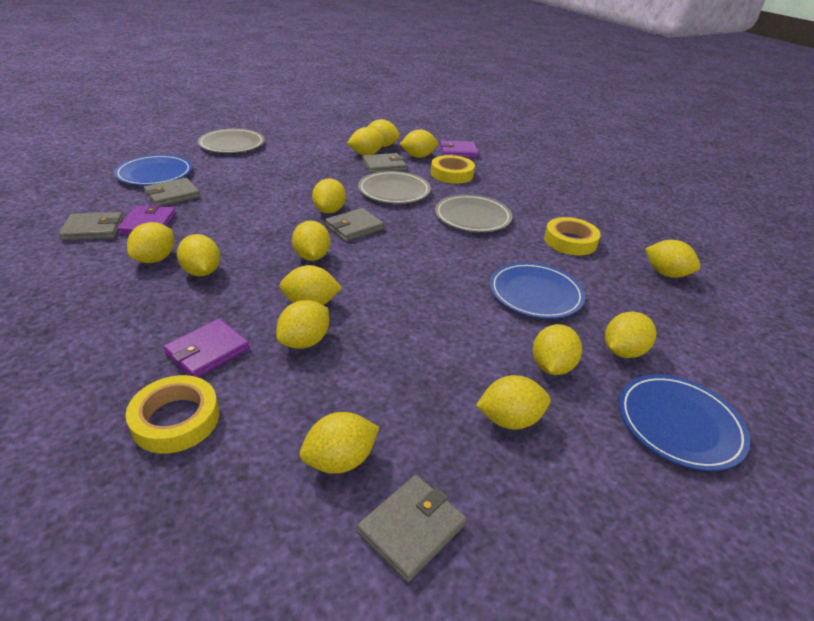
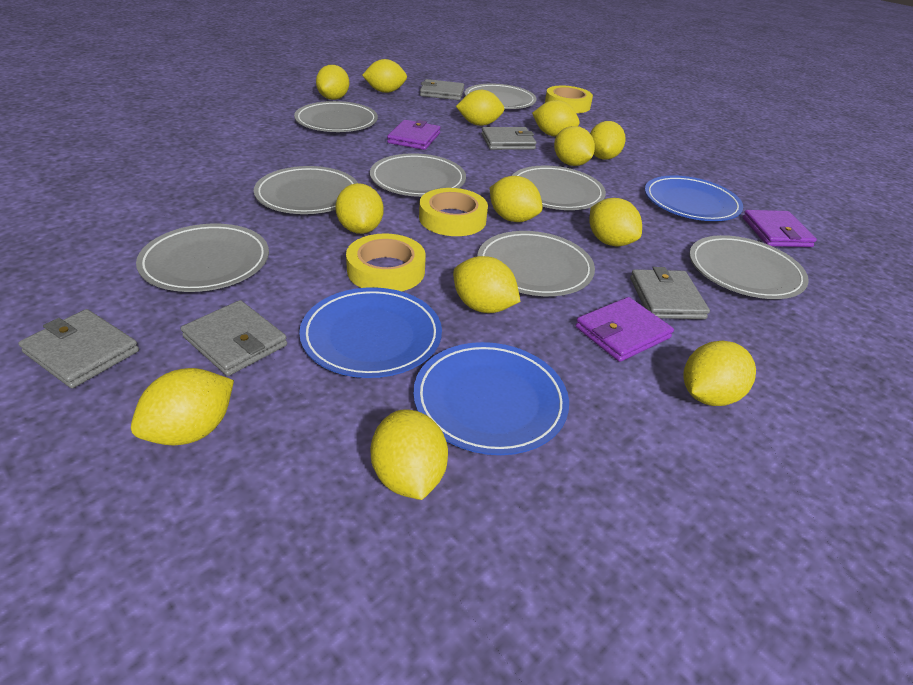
grey plate: 3 -> 8
yellow lemon: 14 -> 13

